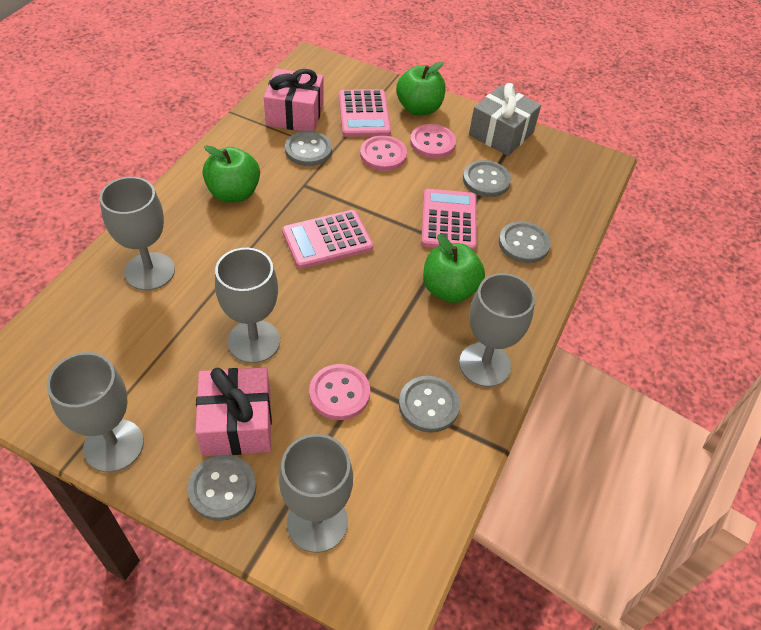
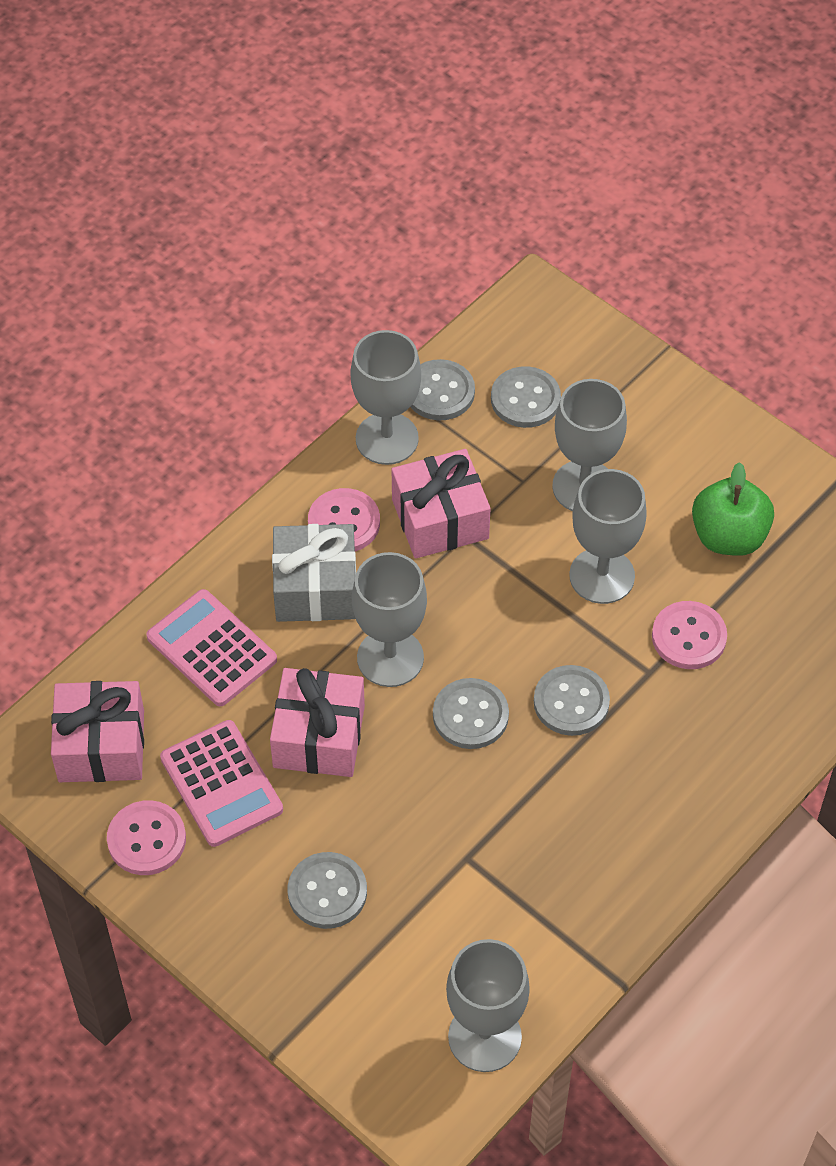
green apple: 3 -> 1
pink calculator: 3 -> 2
pink gift: 2 -> 3

